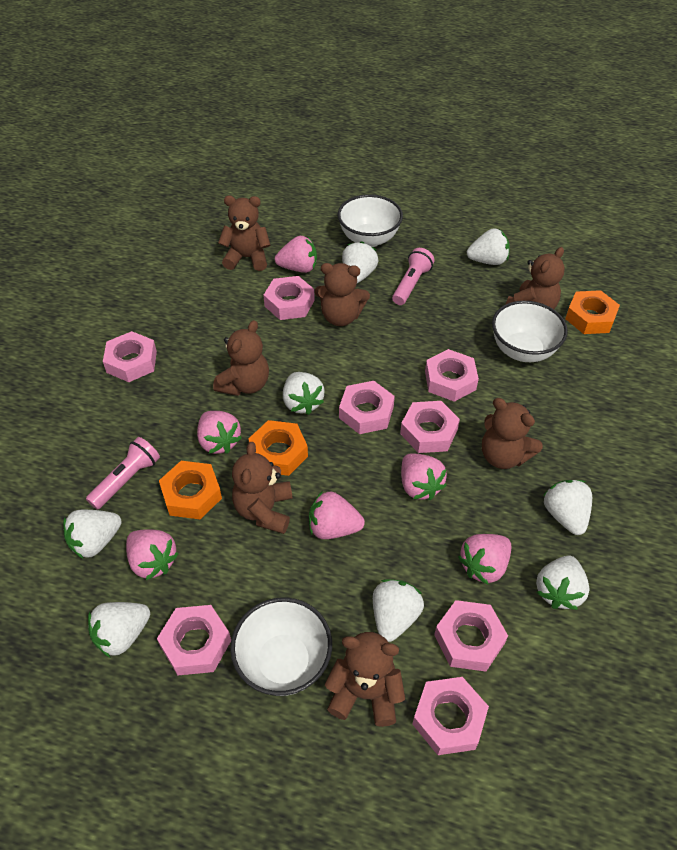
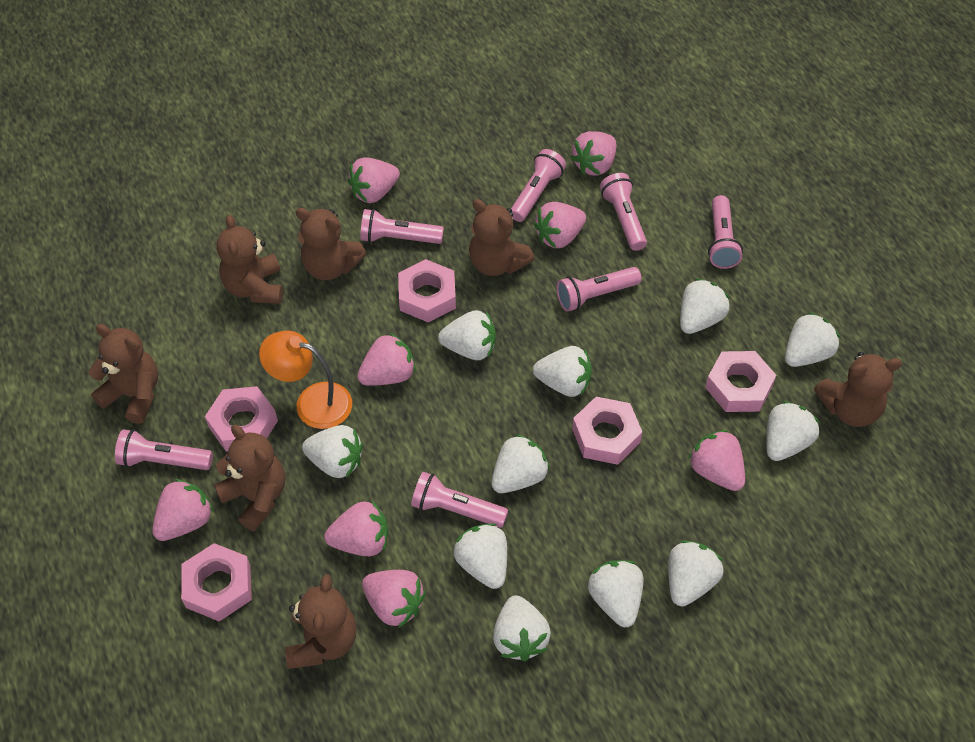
orange lamp: 0 -> 1
orange nut: 3 -> 0
pink flashlight: 2 -> 7
pink nut: 8 -> 5
pink strawberry: 6 -> 8
white bowl: 3 -> 0
white strawberry: 8 -> 11

